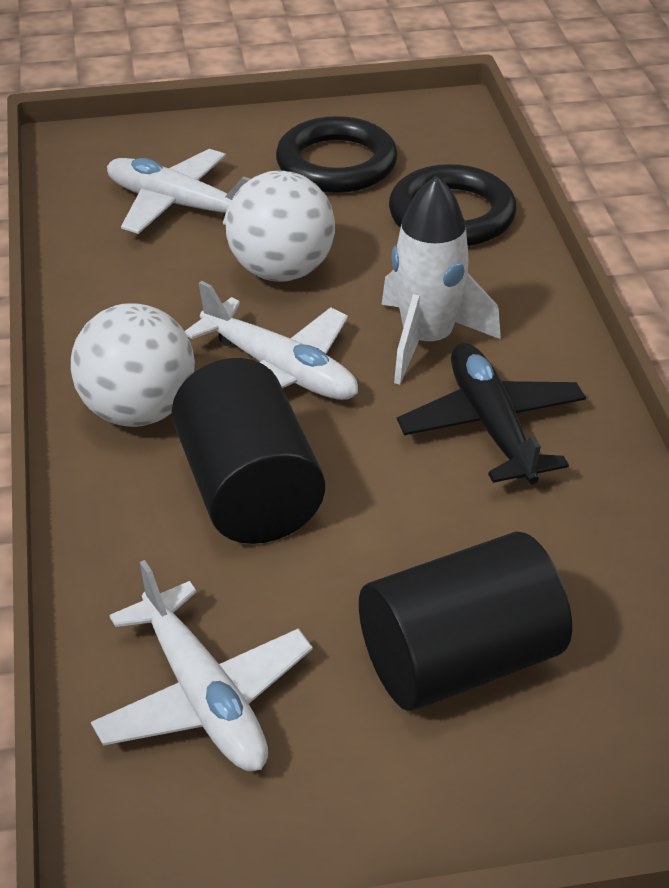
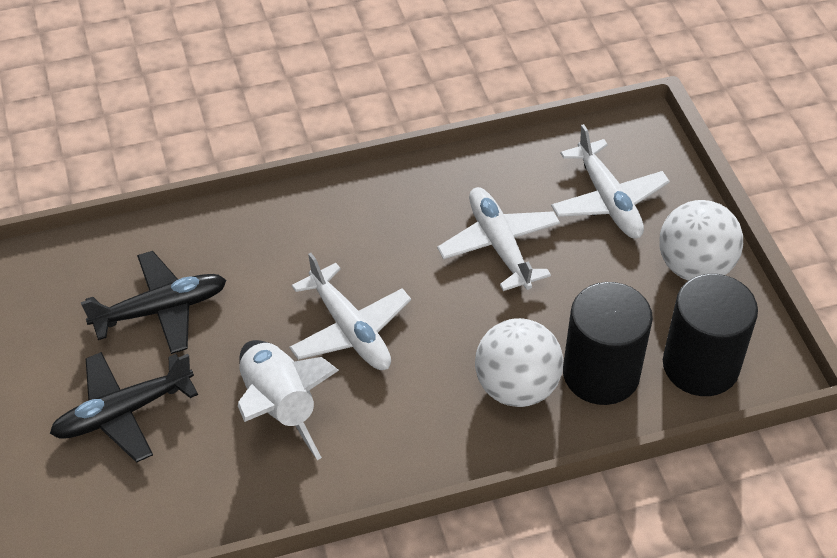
black plane: 1 -> 2
black ring: 2 -> 0

